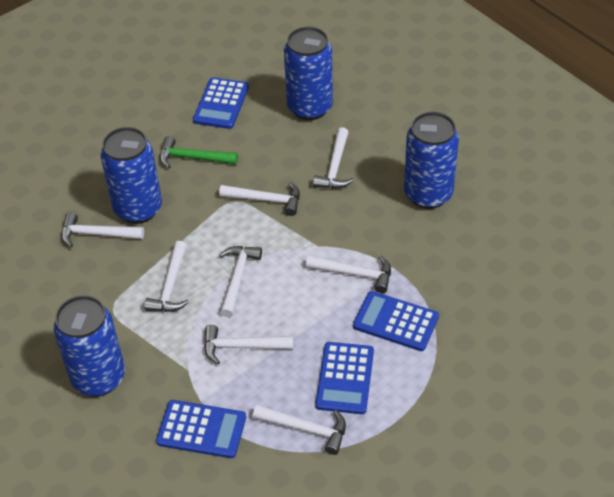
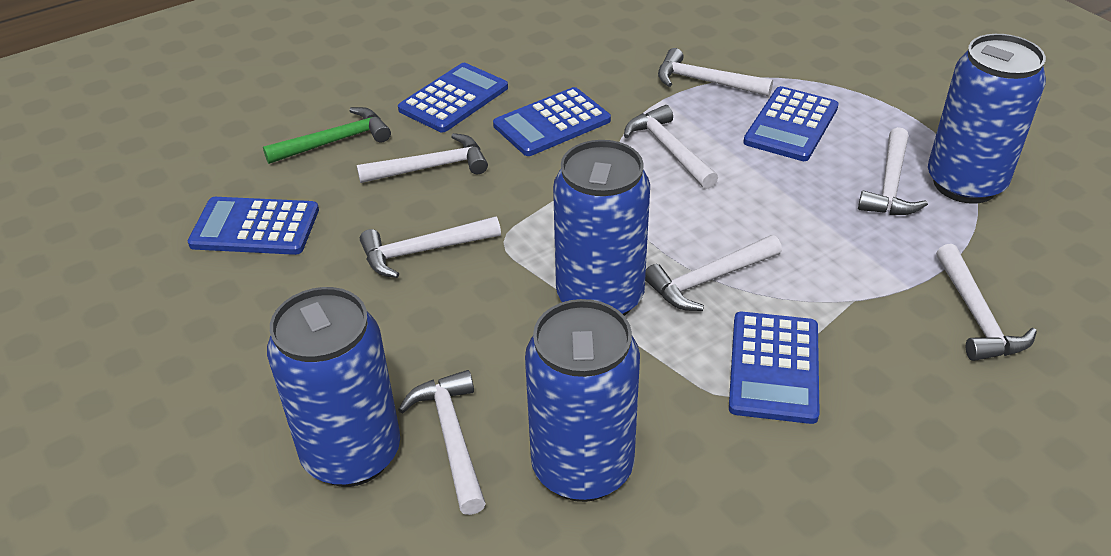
blue calculator: 4 -> 5

